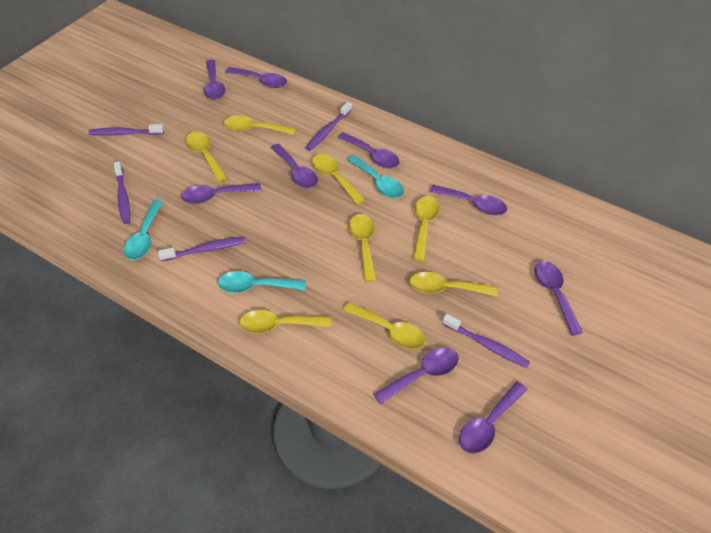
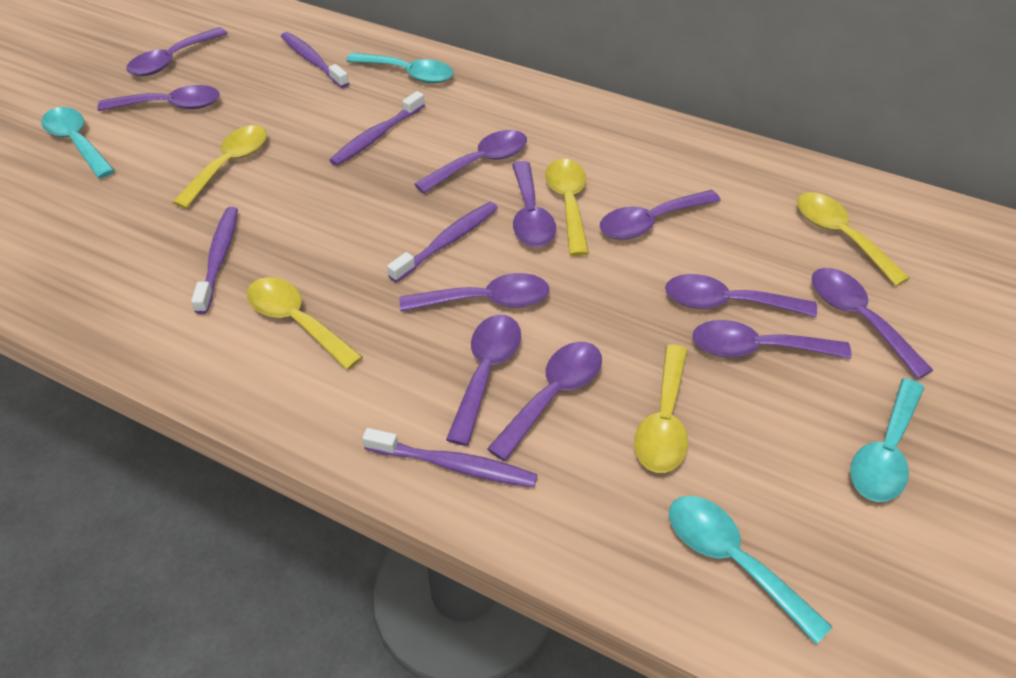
purple spoon: 9 -> 11
turquoise spoon: 3 -> 4
yellow spoon: 8 -> 5

